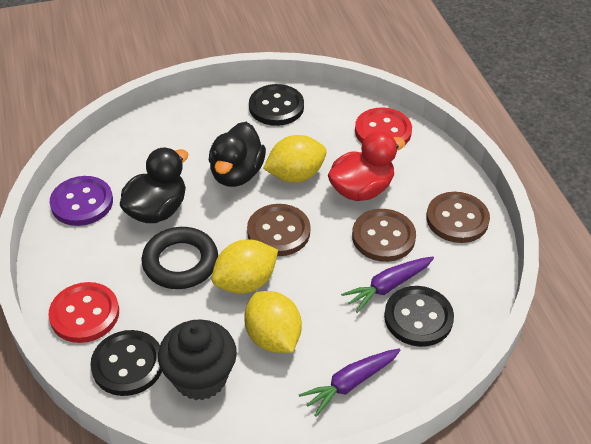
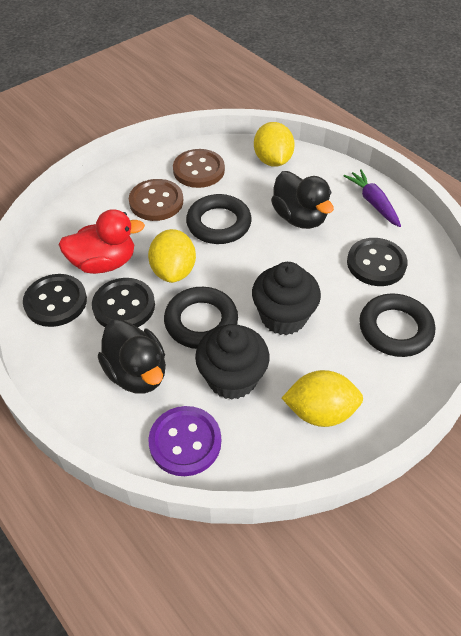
black cupcake: 1 -> 2
black ring: 1 -> 3
brown button: 3 -> 2
purple carrot: 2 -> 1
red button: 2 -> 0

